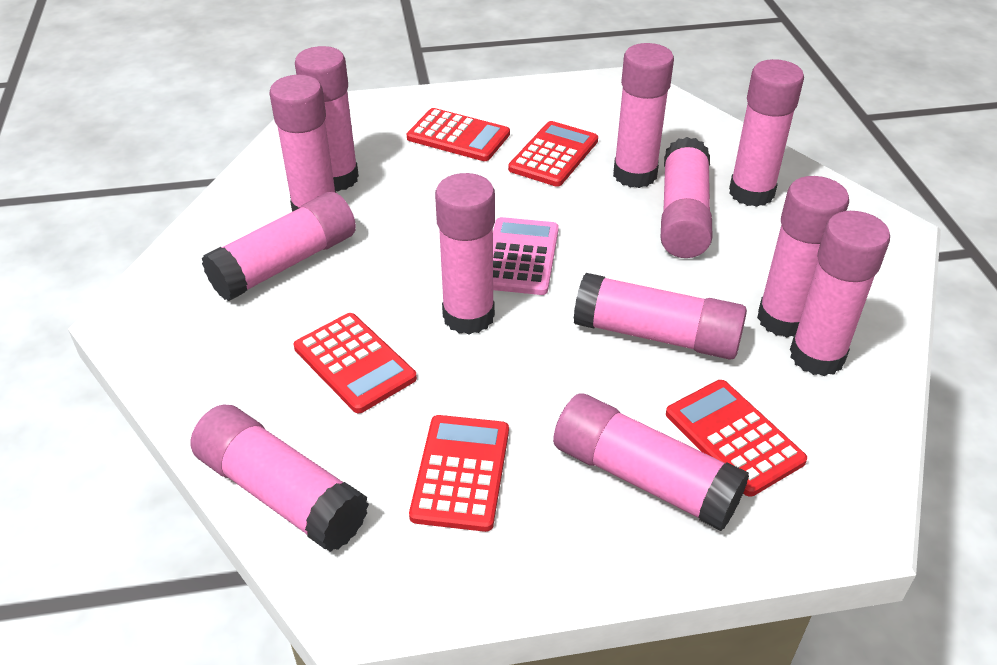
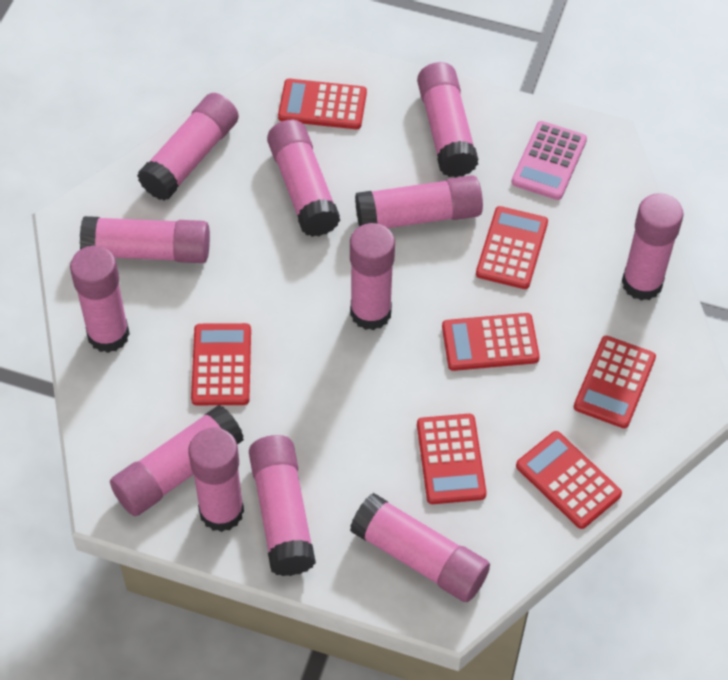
red calculator: 5 -> 7

